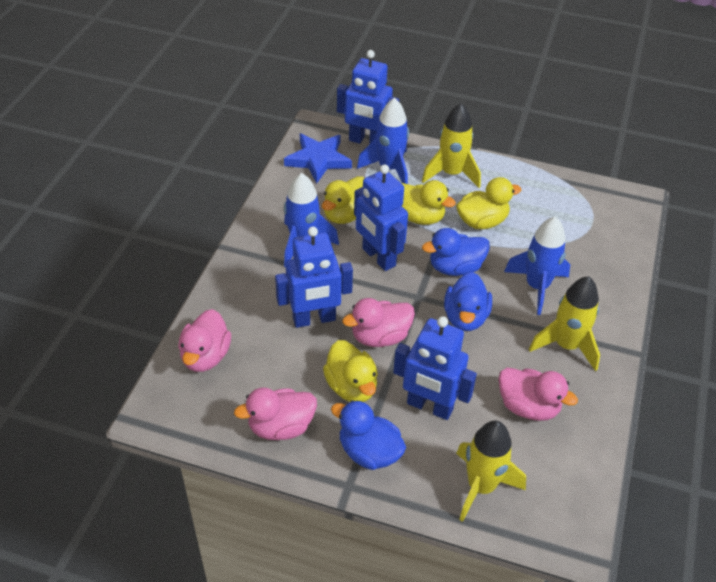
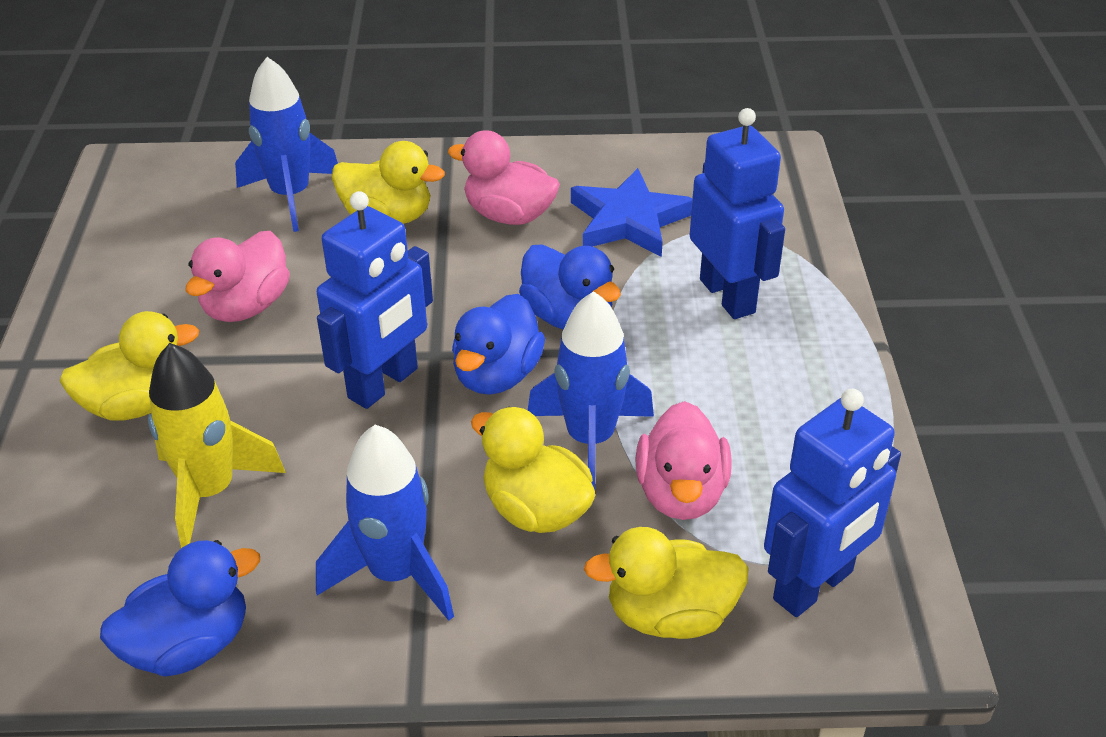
blue robot: 4 -> 3
pink duck: 4 -> 3
yellow rocket: 3 -> 1

